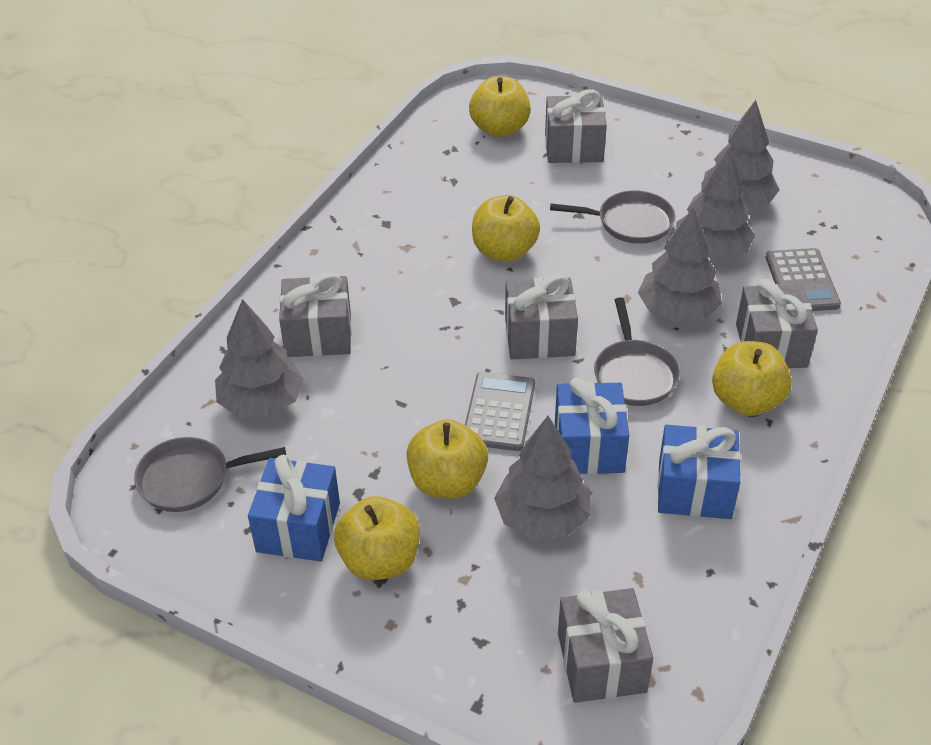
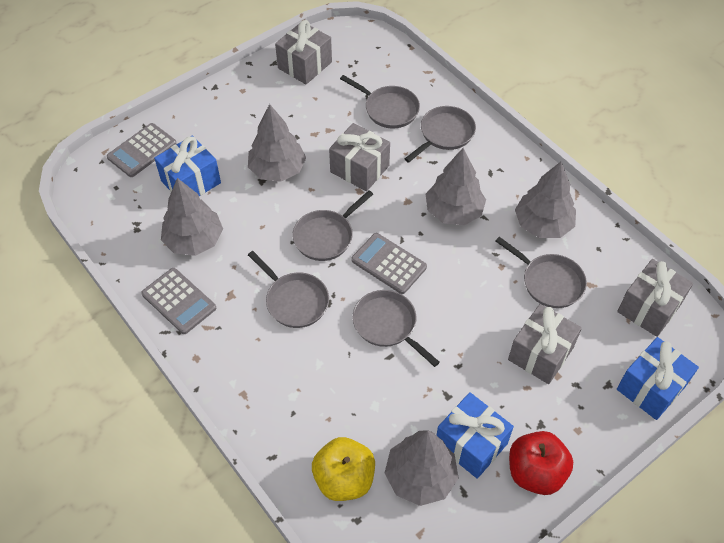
grey calculator: 2 -> 3
grey gift: 5 -> 4
grey pan: 3 -> 6
red apple: 0 -> 1
yellow apple: 5 -> 1

